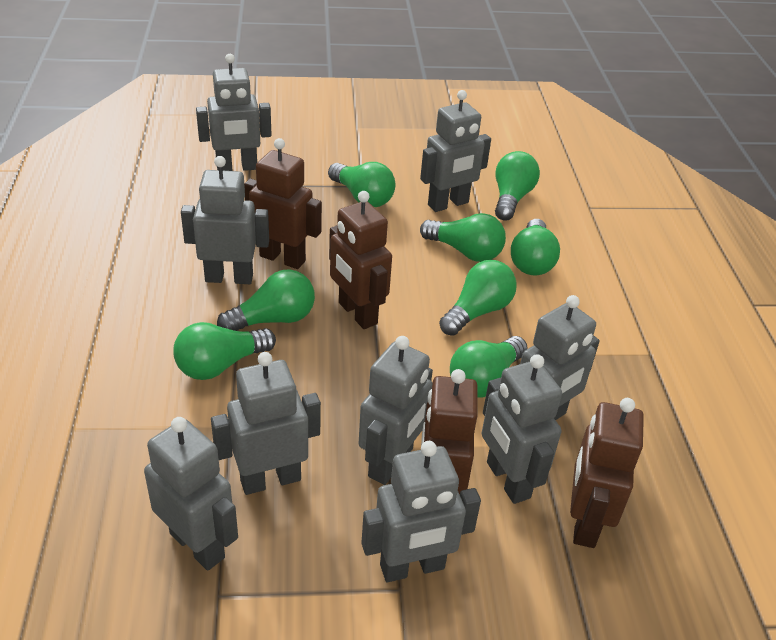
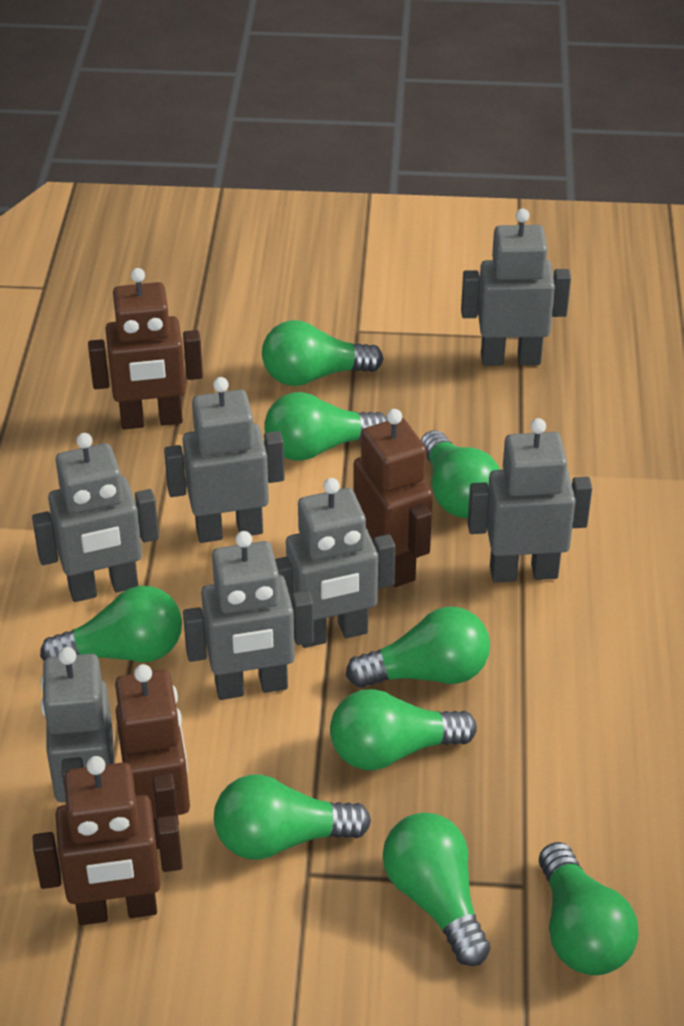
green light bulb: 8 -> 9
grey robot: 9 -> 7

